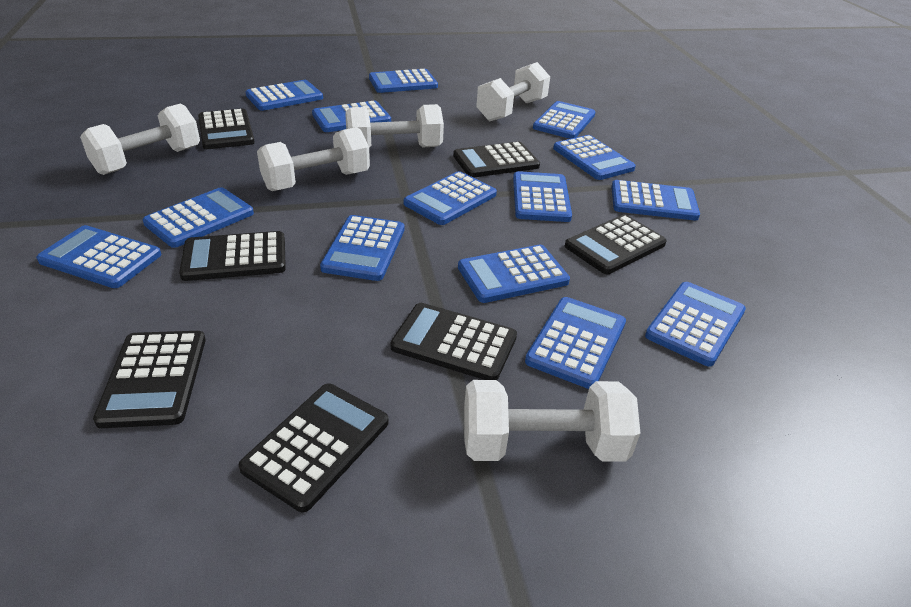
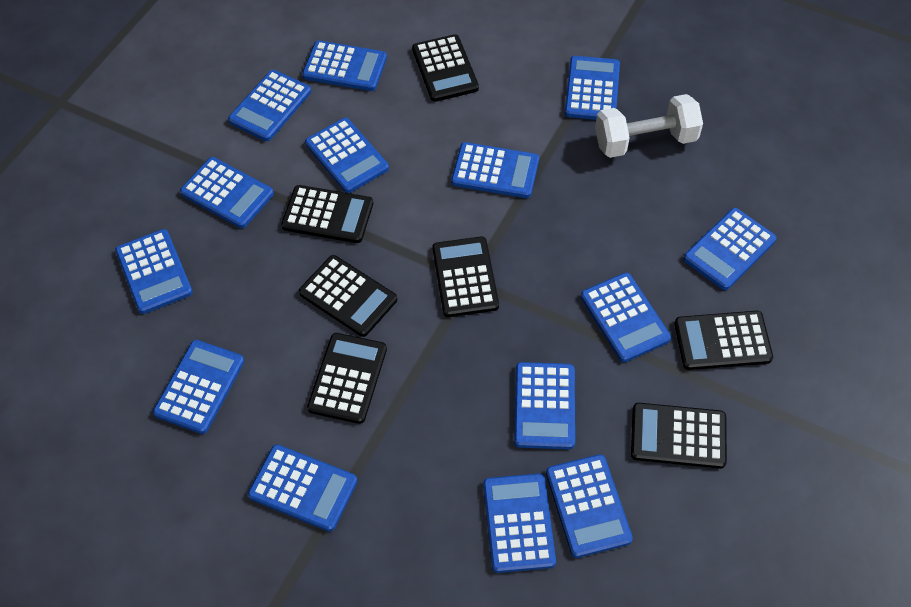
white dumbbell: 5 -> 1

